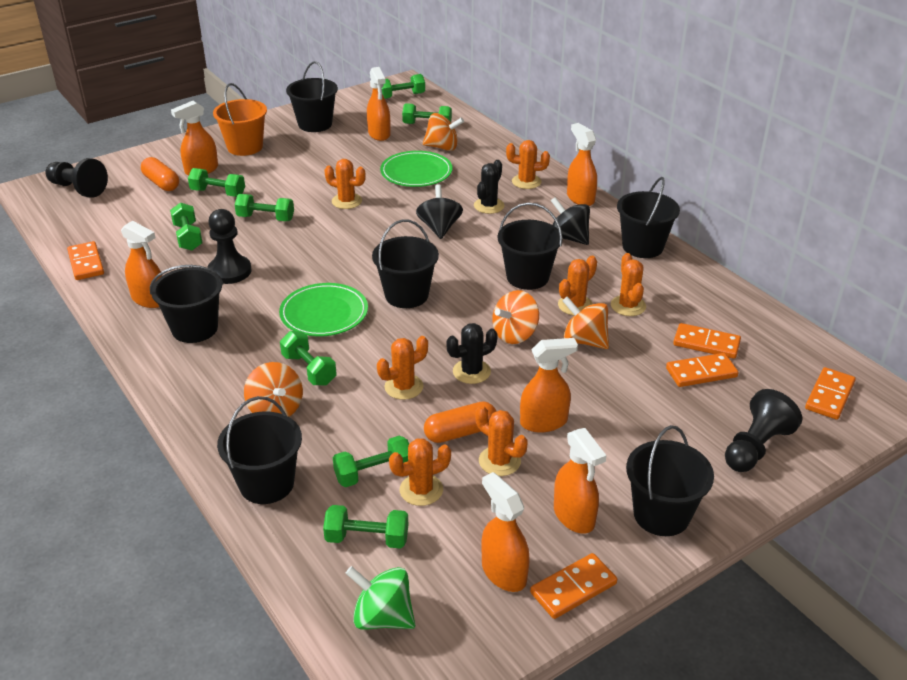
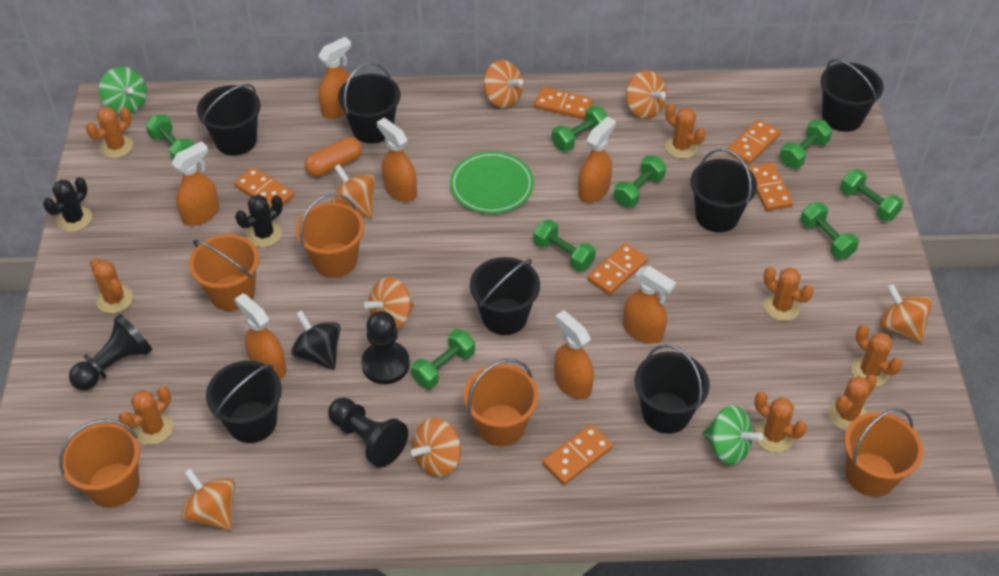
black spinning top: 2 -> 1
green plate: 2 -> 1
green spinning top: 1 -> 2
orange bucket: 1 -> 5
orange cactus: 7 -> 8
orange capsule: 2 -> 1
orange domino: 5 -> 6
orange spinning top: 4 -> 7

